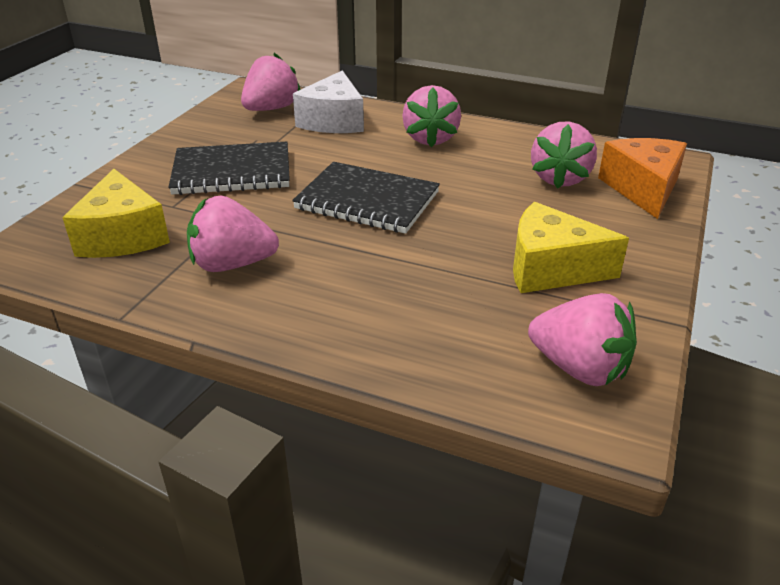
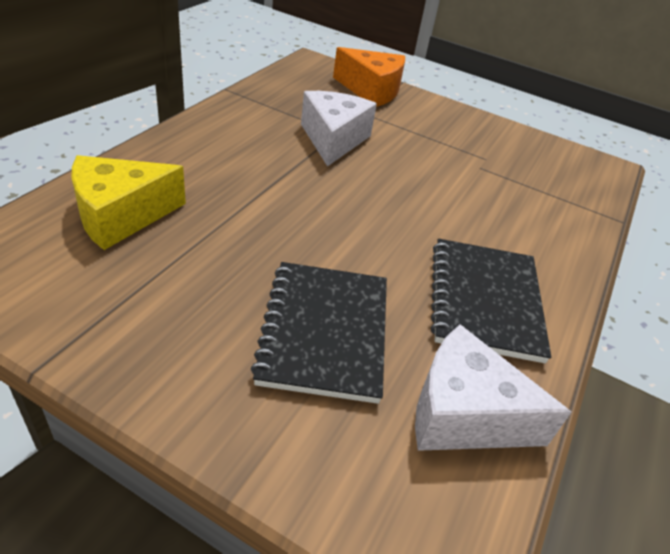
pink strawberry: 5 -> 0
white cheese: 1 -> 2
yellow cheese: 2 -> 1

